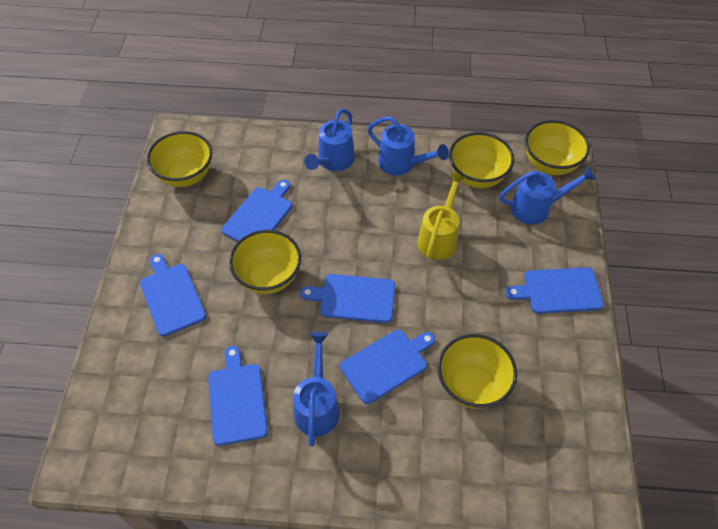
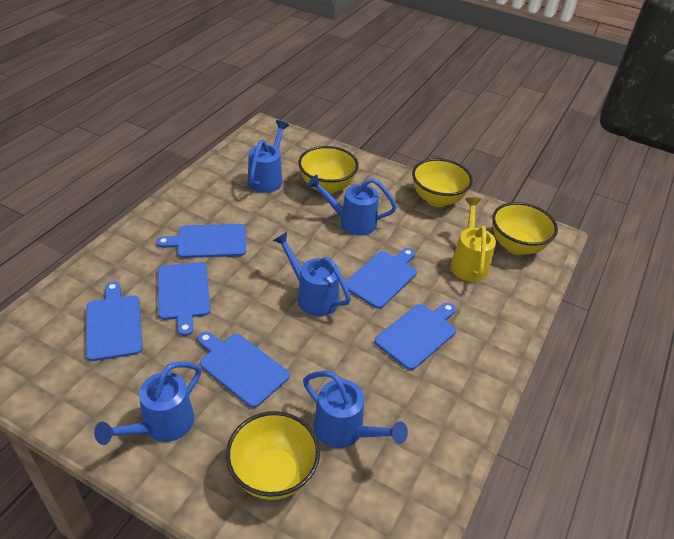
blue watering can: 4 -> 5
yellow bowl: 5 -> 4

